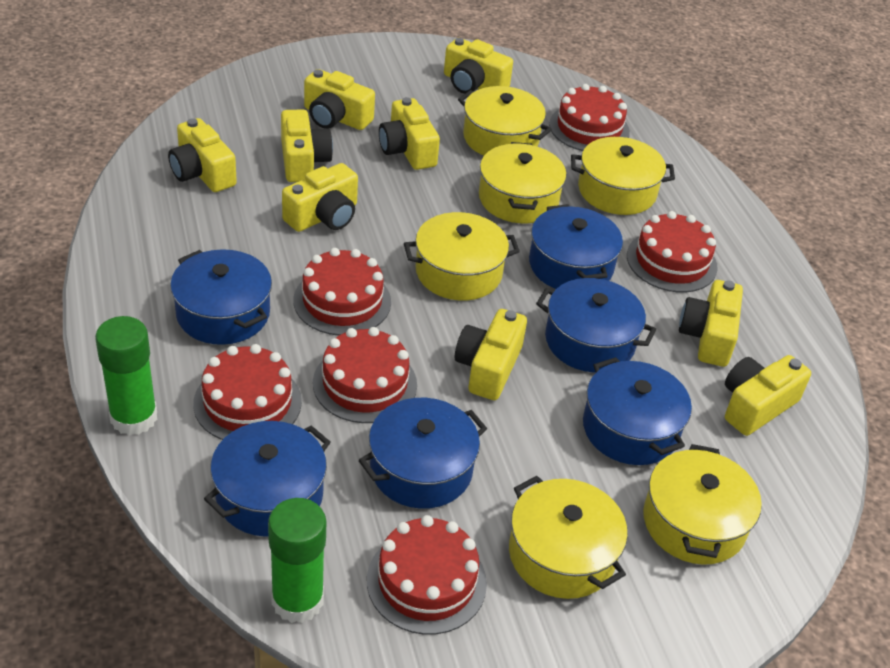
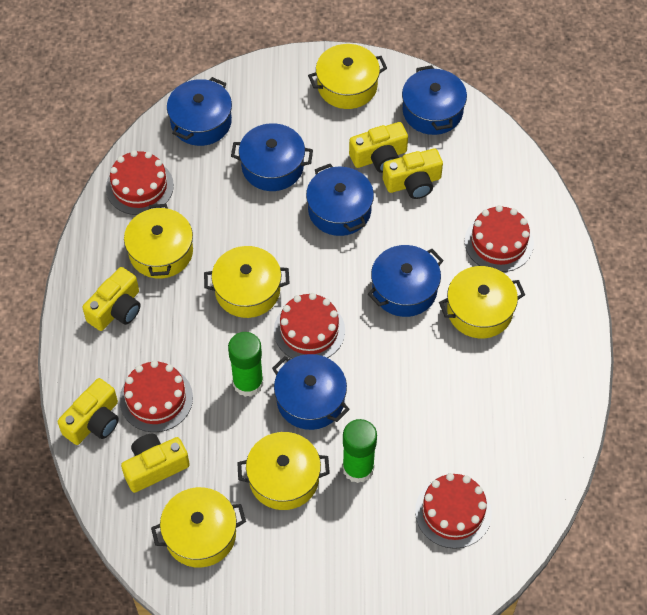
red cake: 6 -> 5
yellow camera: 9 -> 5

